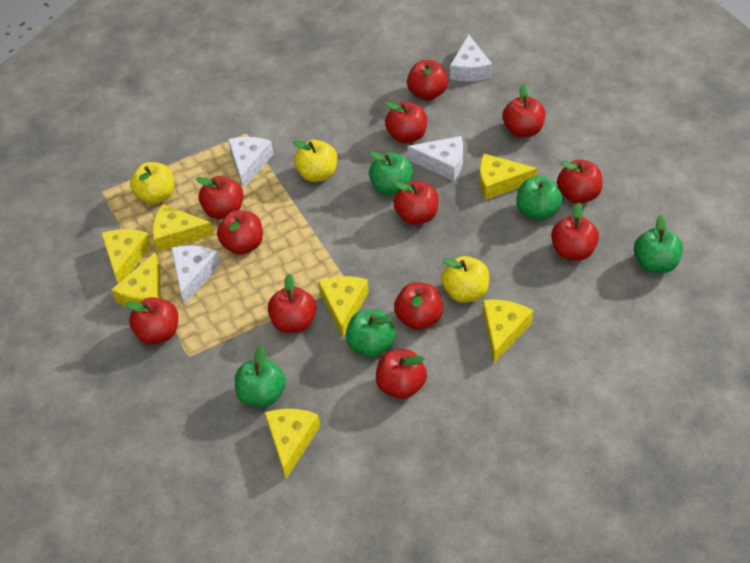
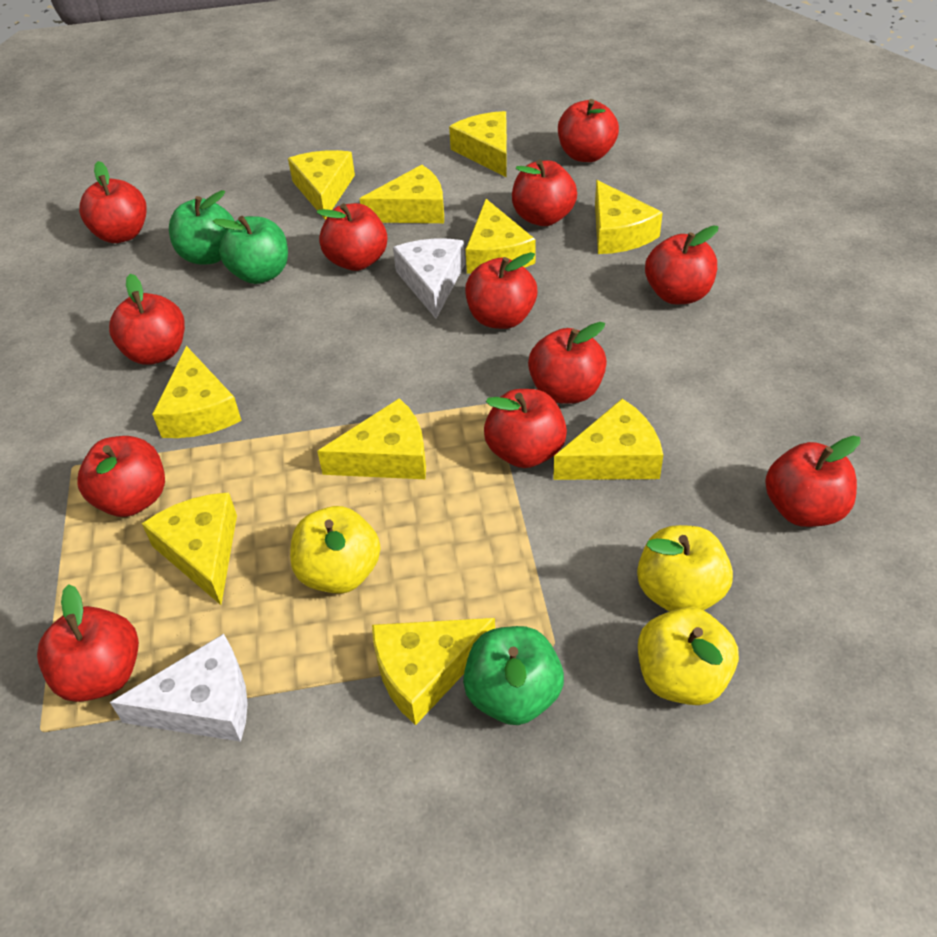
green apple: 5 -> 3
white cheese: 4 -> 2
yellow cheese: 7 -> 10

